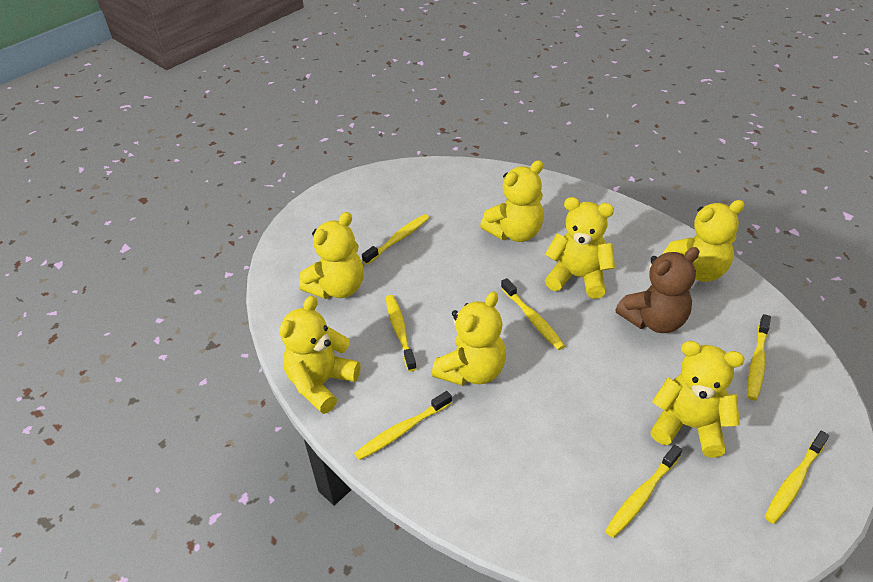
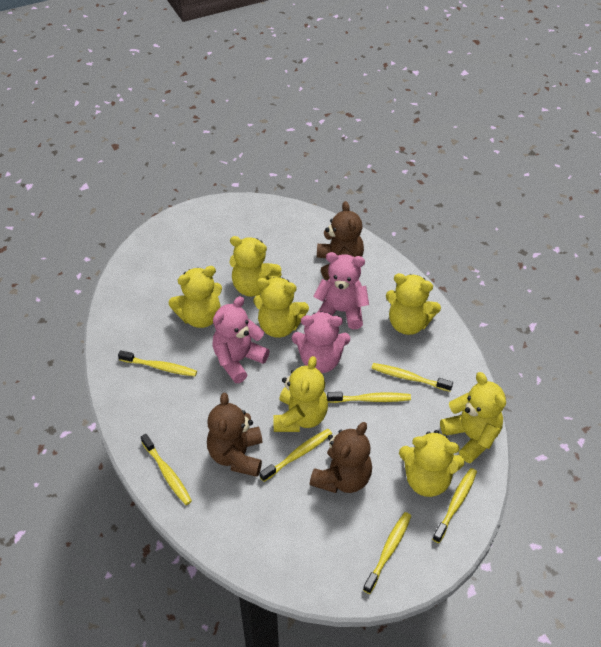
brown teddy bear: 1 -> 3
pink teddy bear: 0 -> 3

